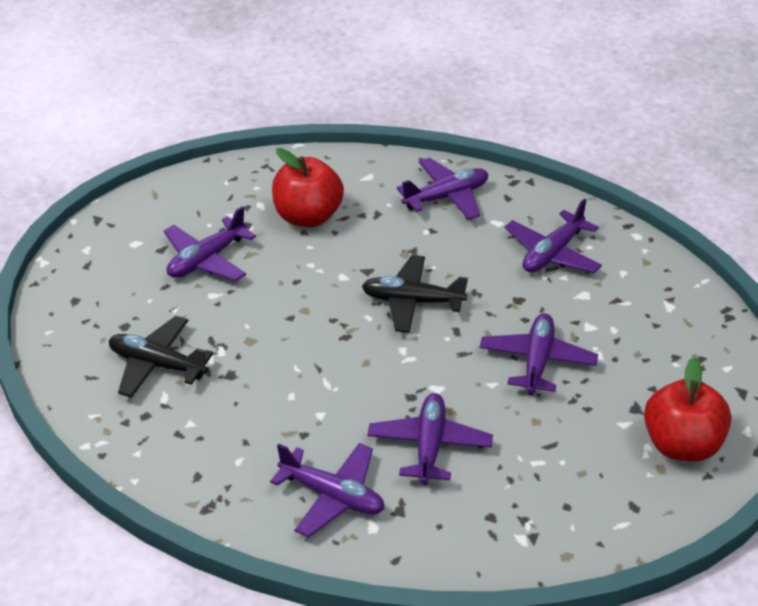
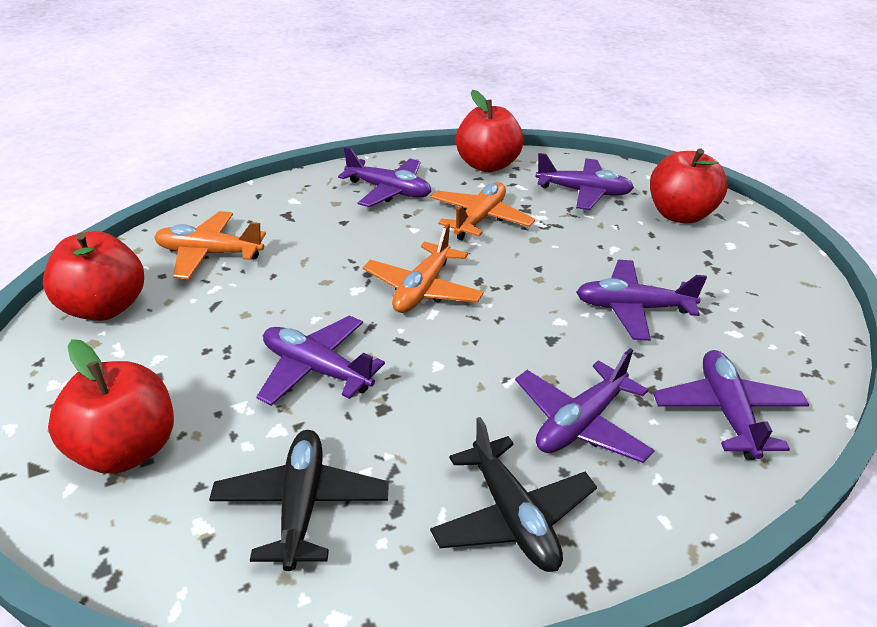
orange plane: 0 -> 3
red apple: 2 -> 4

